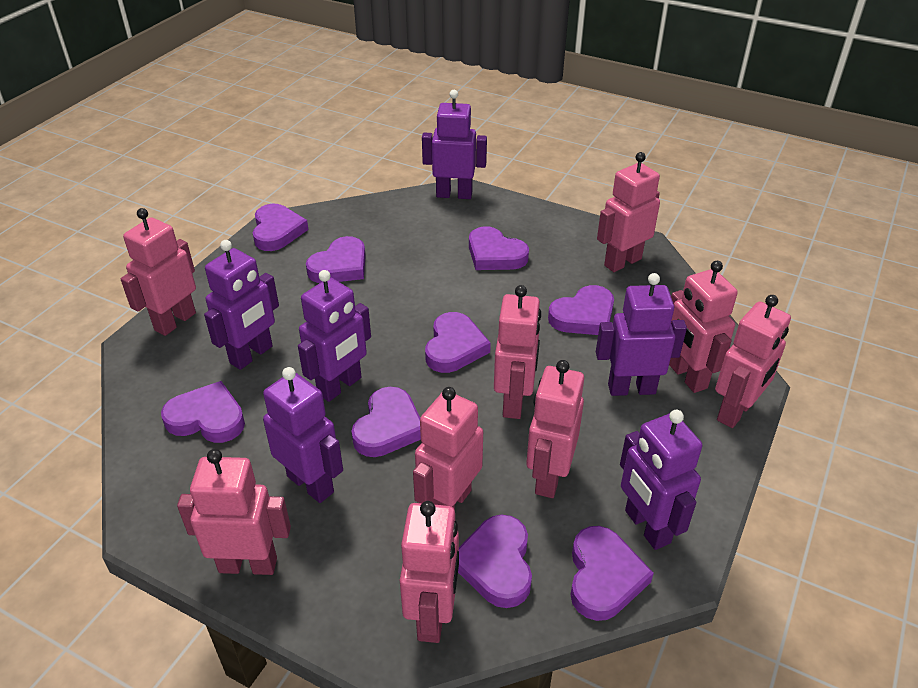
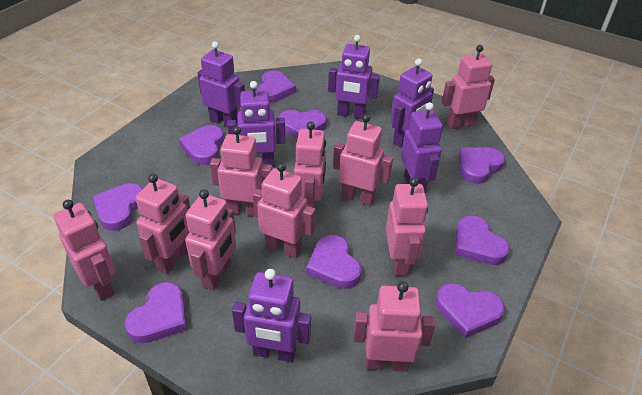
pink robot: 9 -> 10

